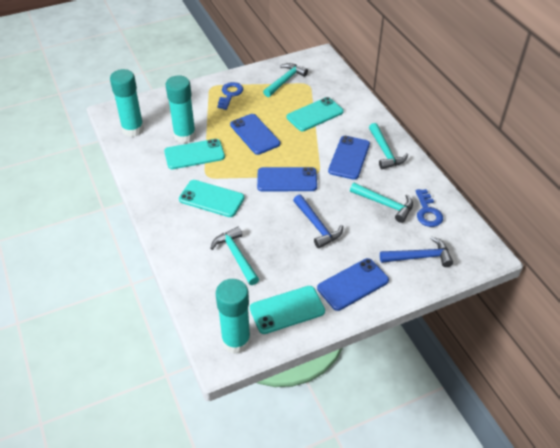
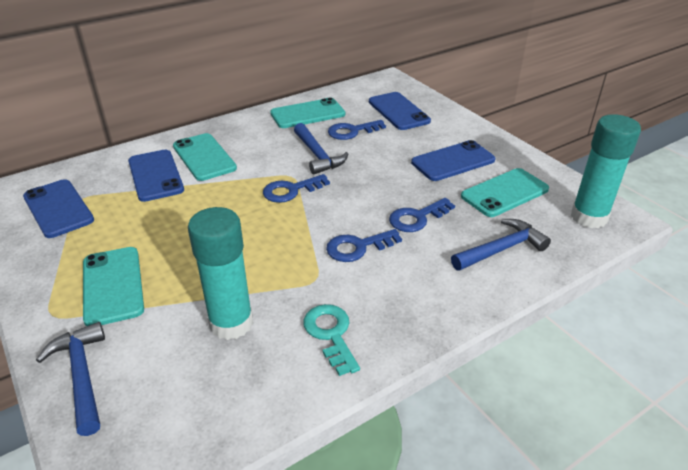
blue hammer: 2 -> 3
blue key: 2 -> 4
turquoise glue stick: 3 -> 2
turquoise hammer: 4 -> 0
turquoise key: 0 -> 1

